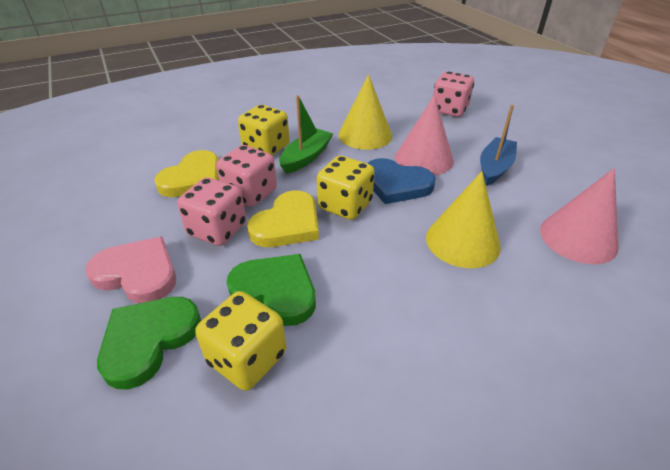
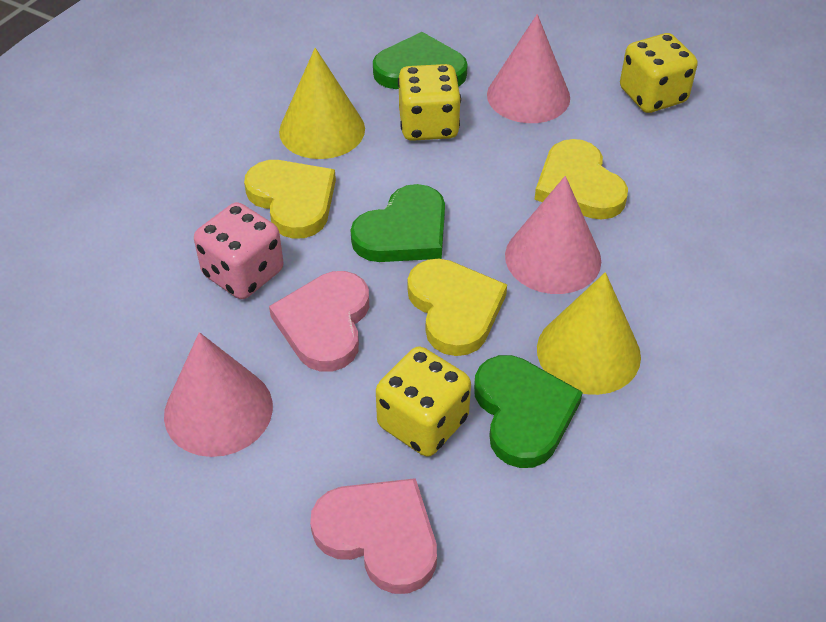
blue boat: 1 -> 0
blue heart: 1 -> 0
green boat: 1 -> 0
green heart: 2 -> 3
pink cone: 2 -> 3
pink dice: 3 -> 1
pink heart: 1 -> 2
yellow heart: 2 -> 3

